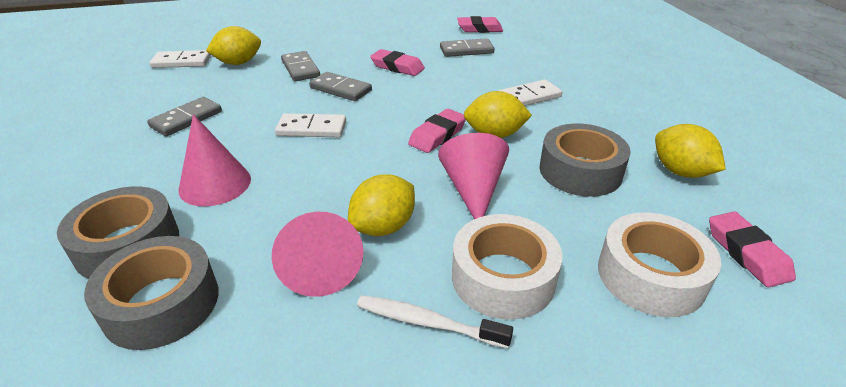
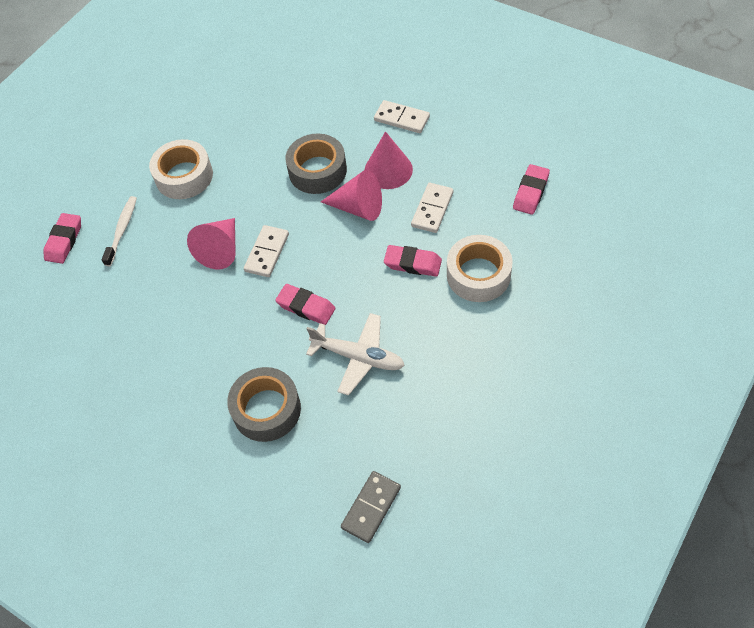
grey domino: 4 -> 1
grey tape: 3 -> 2
white plane: 0 -> 1
yellow lemon: 4 -> 0

